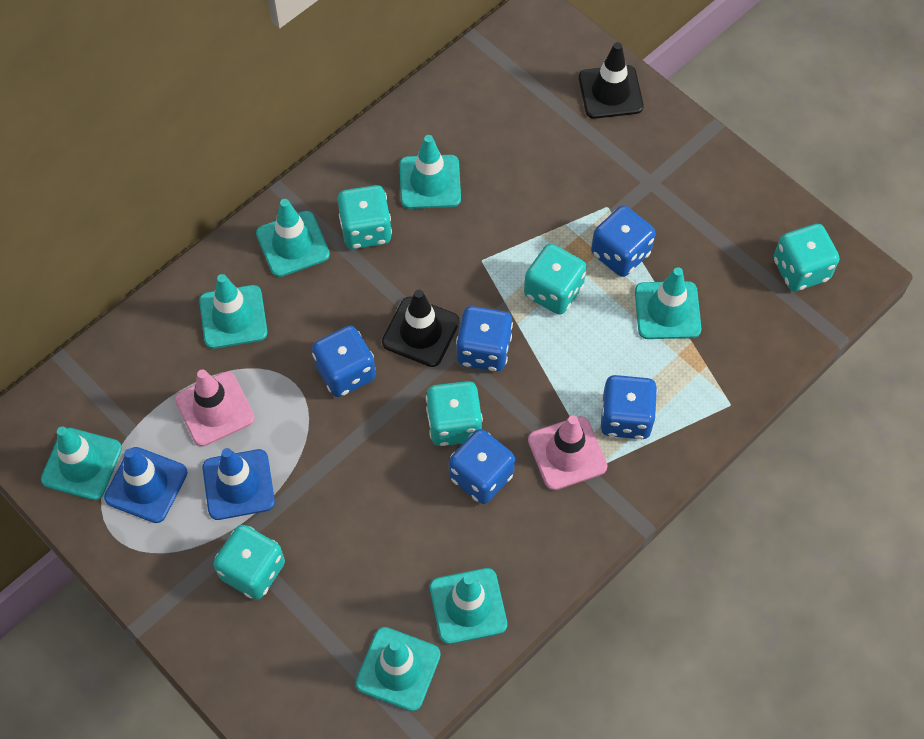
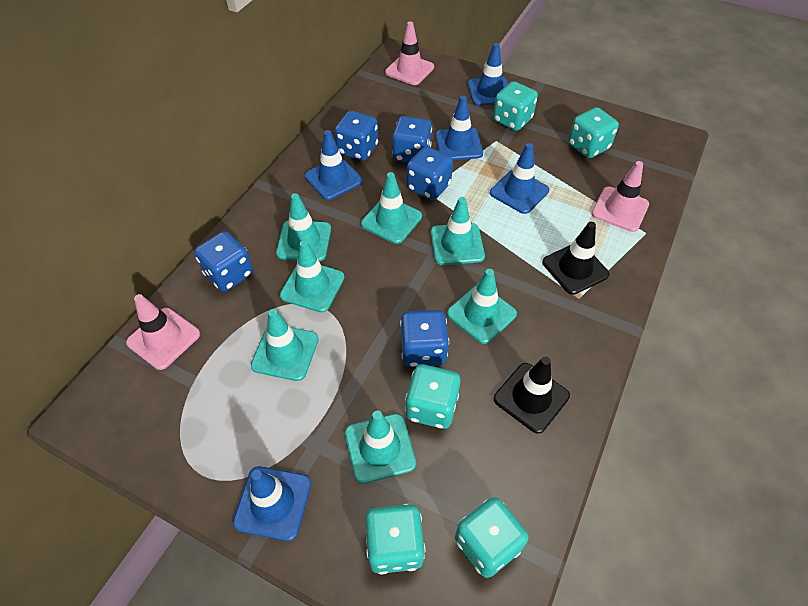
blue traffic cone: 2 -> 5
pink traffic cone: 2 -> 3

